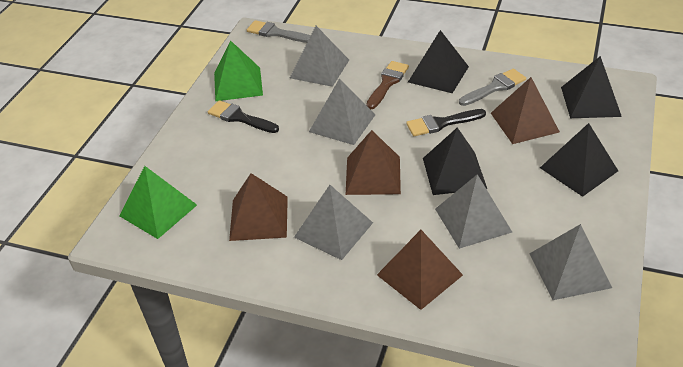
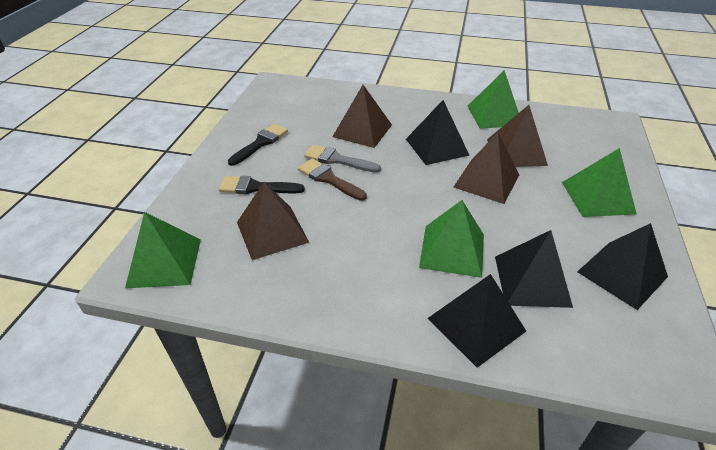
green pyramid: 2 -> 4
grey brush: 2 -> 1
grey pyramid: 5 -> 0

